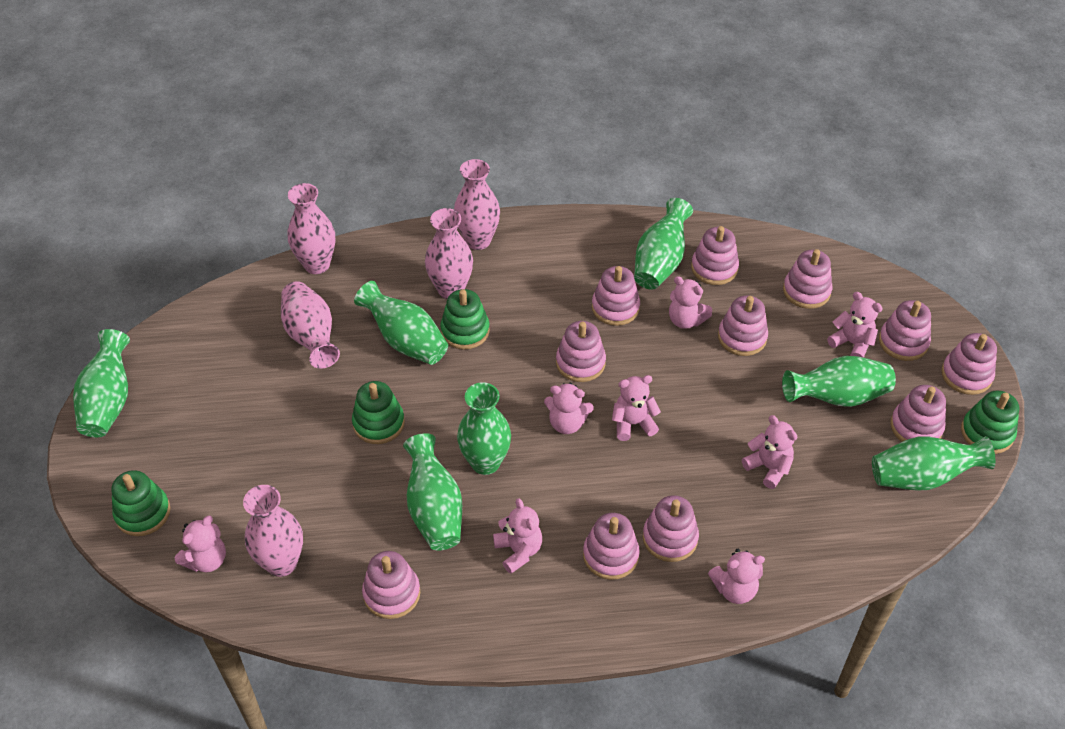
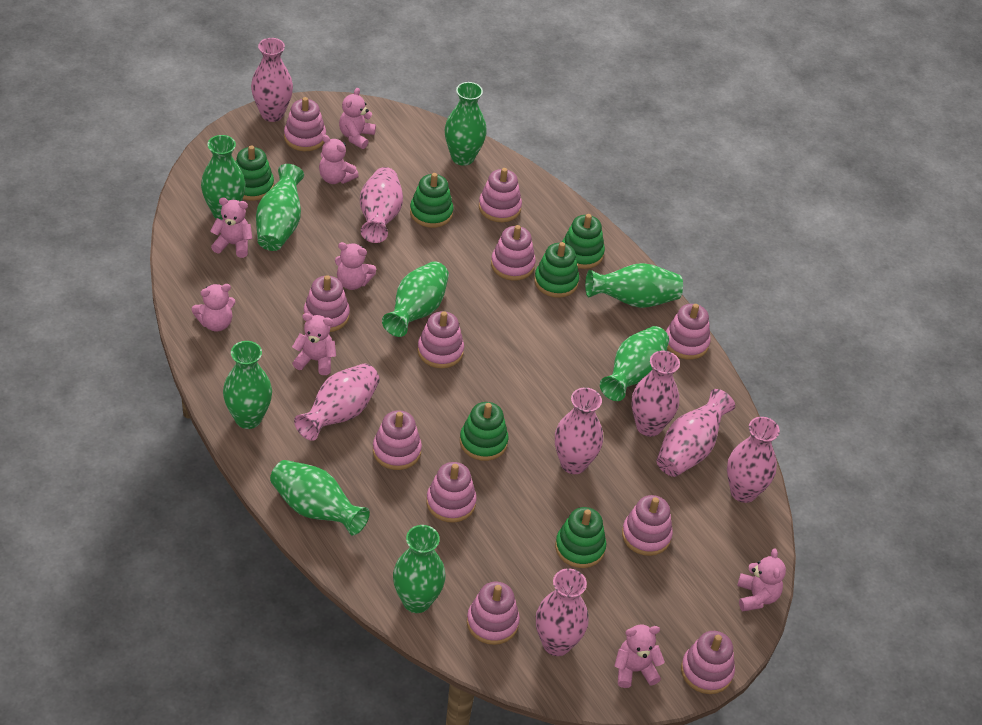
green stacking toy: 4 -> 6
green vase: 7 -> 9
pink vase: 5 -> 8

